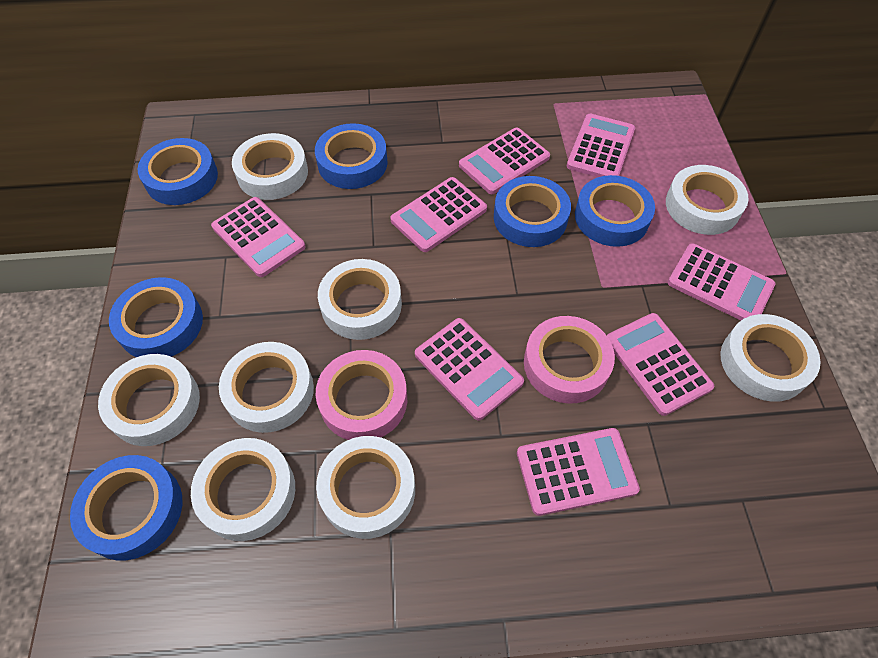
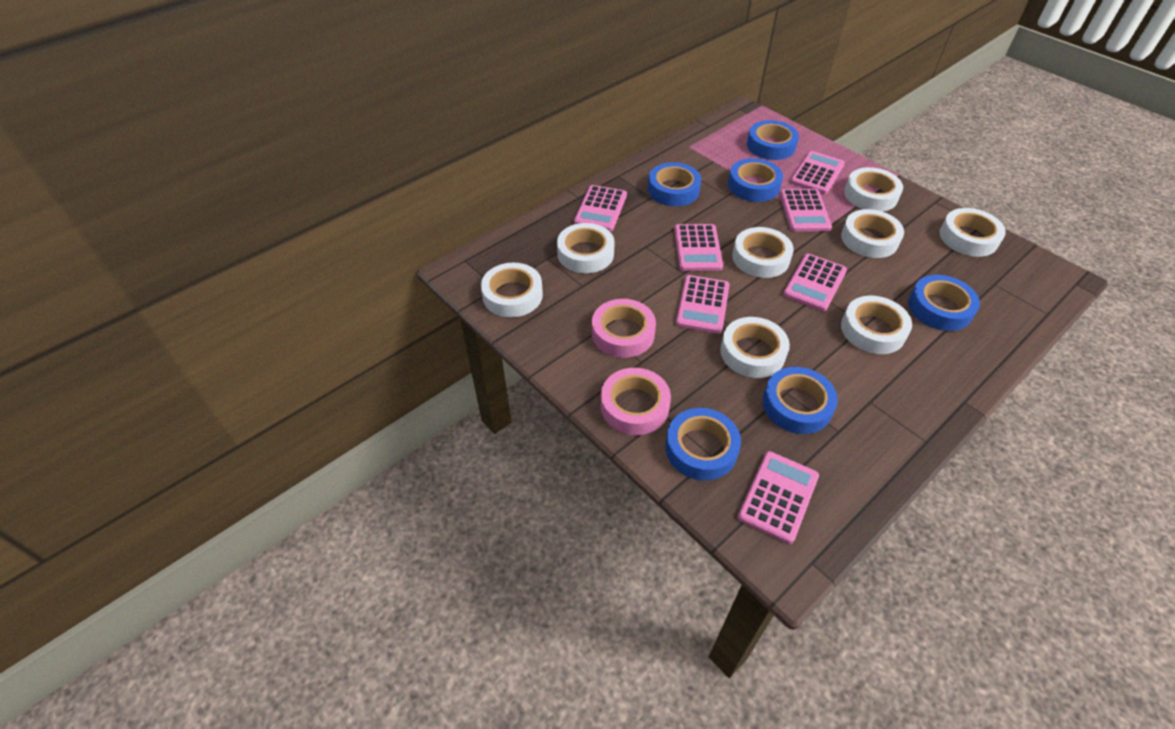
pink calculator: 8 -> 7

